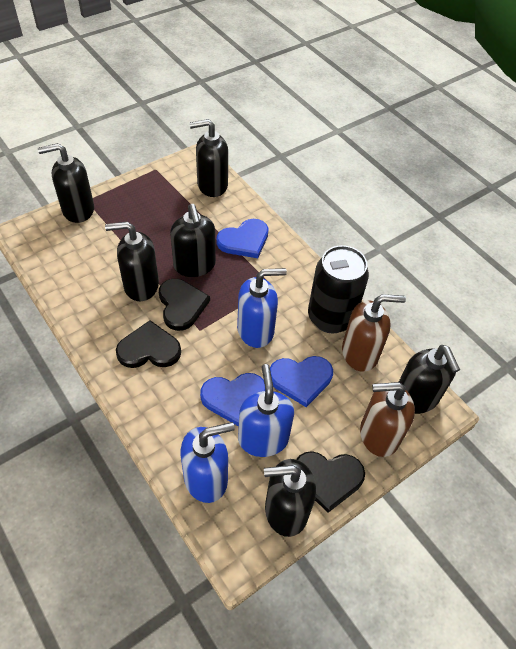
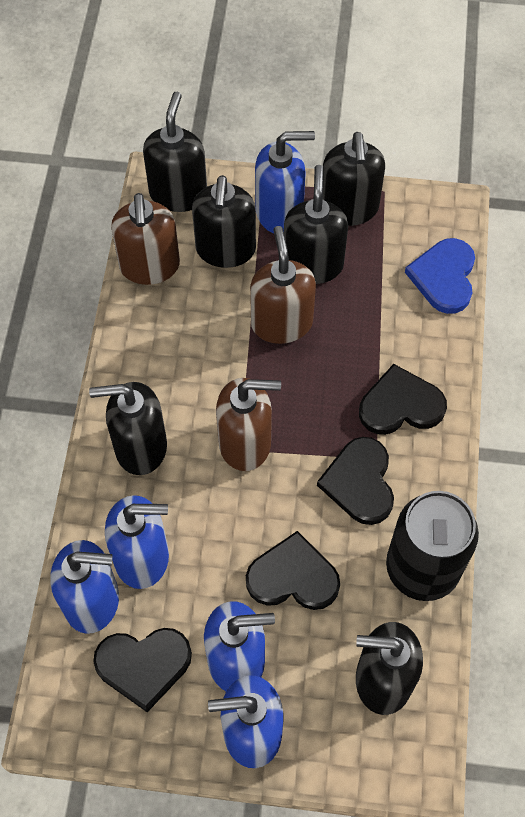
black heart: 3 -> 4
blue heart: 3 -> 1
blue soap dispenser: 3 -> 5
brown soap dispenser: 2 -> 3

